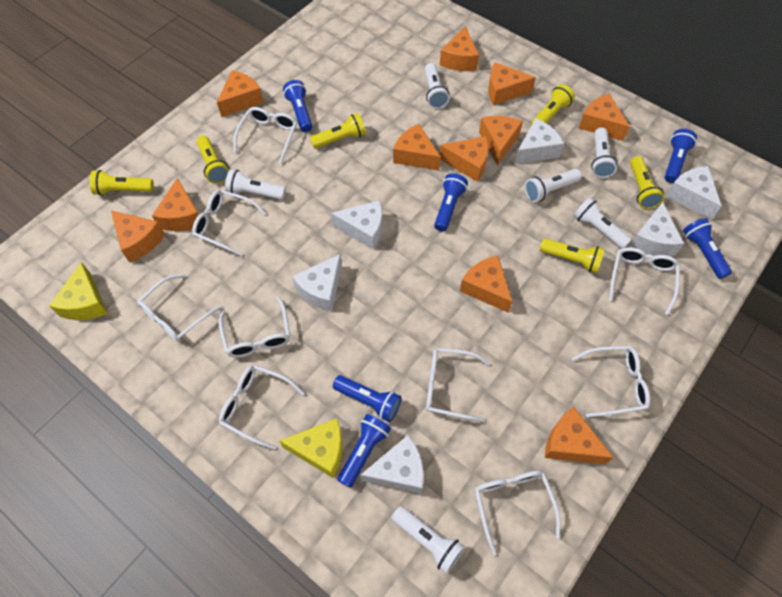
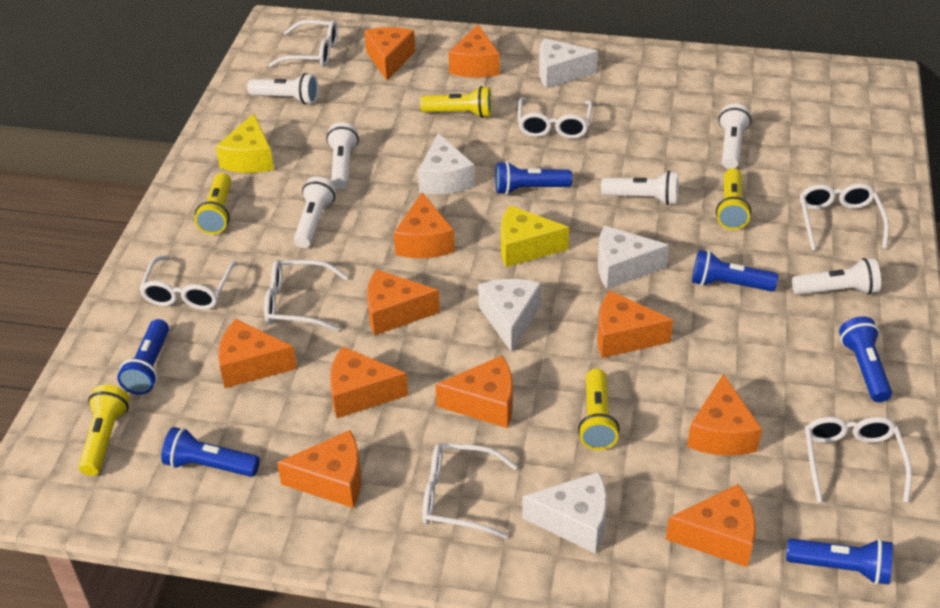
white cheese: 6 -> 5
white glasses: 9 -> 7
yellow flashlight: 6 -> 5

